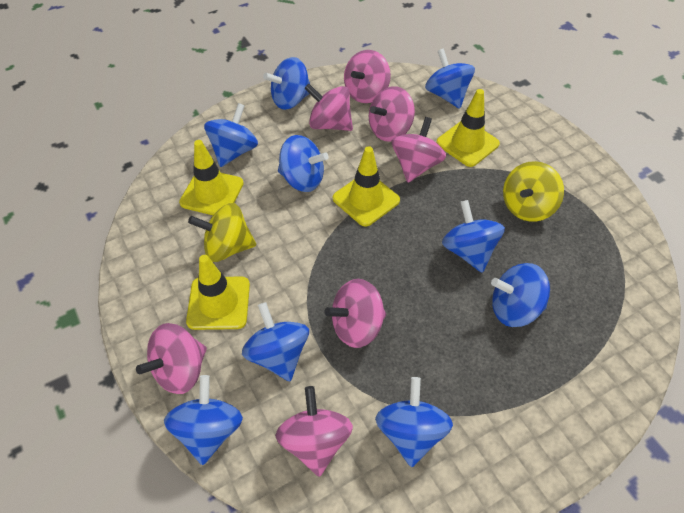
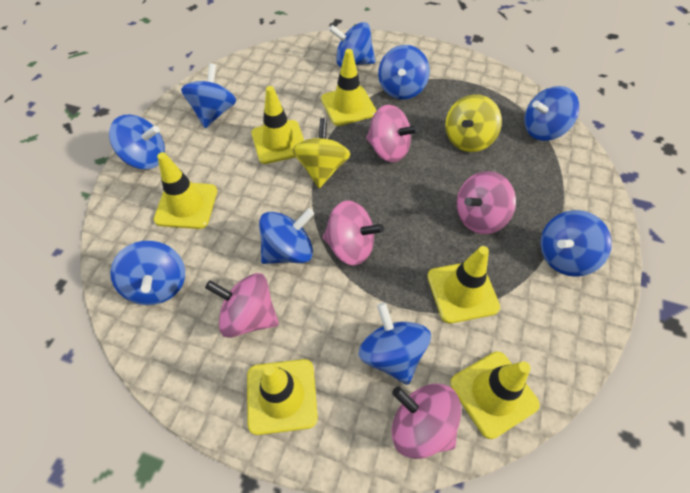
pink spinning top: 7 -> 5
yellow traffic cone: 4 -> 6

